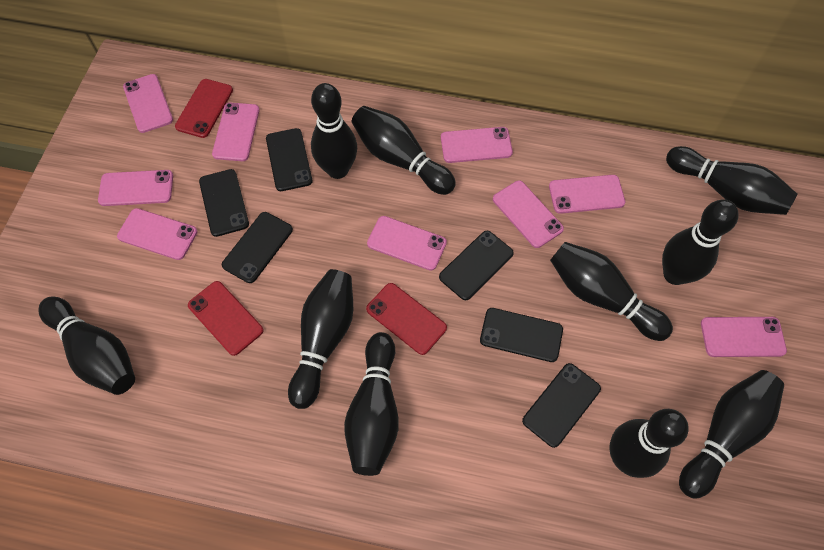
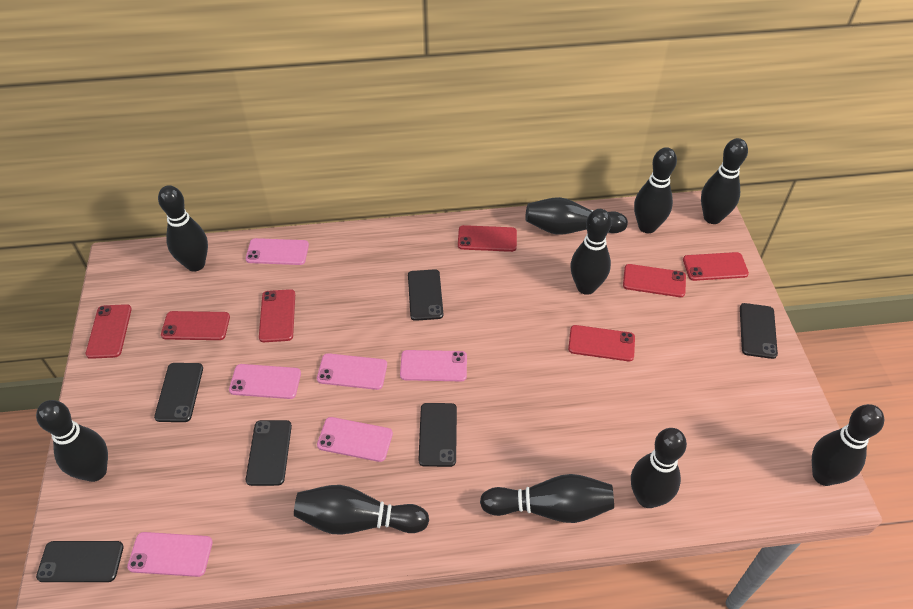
pink phone: 9 -> 6
red phone: 3 -> 7

